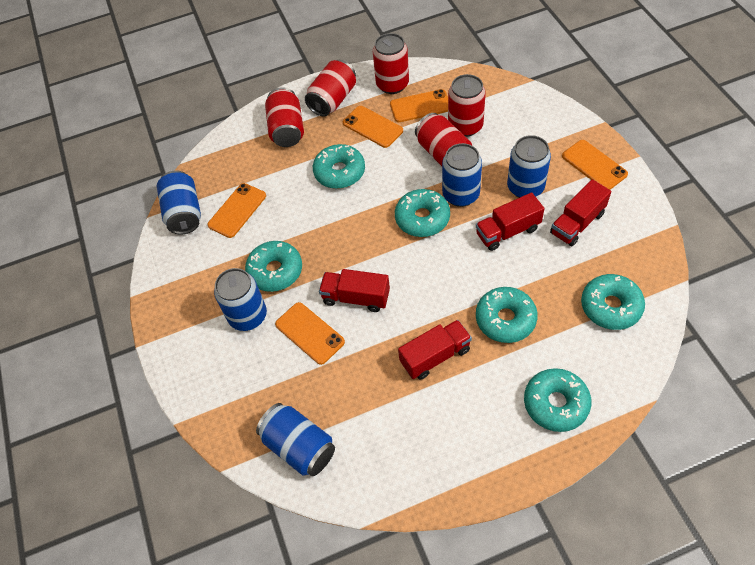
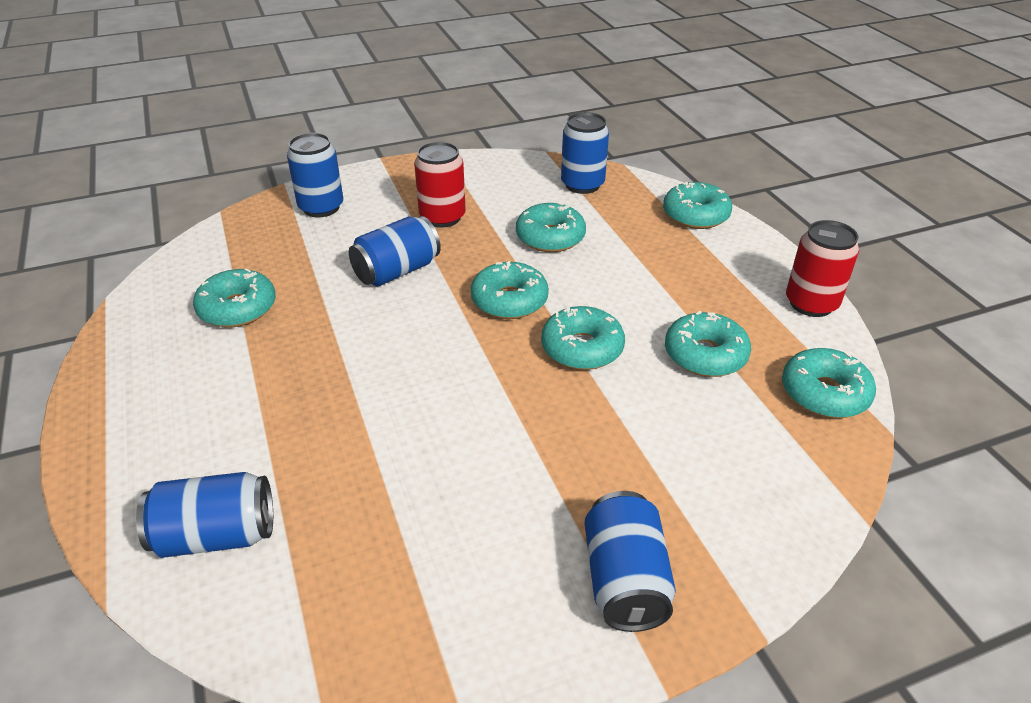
orange phone: 5 -> 0
red can: 5 -> 2
red truck: 4 -> 0
turquoise donut: 6 -> 7

